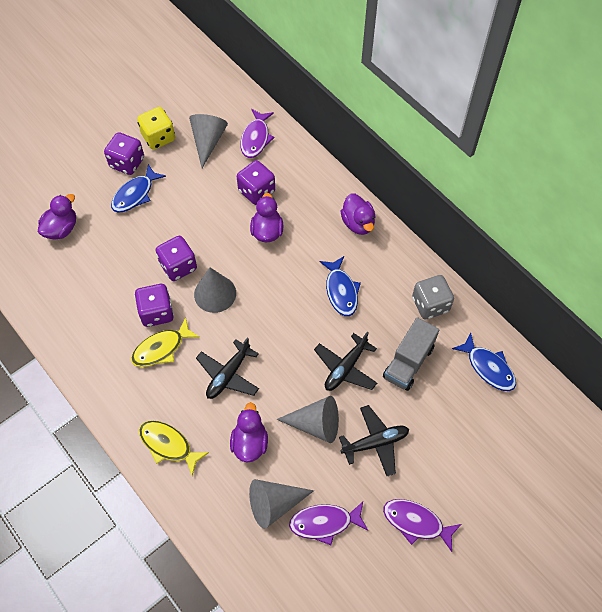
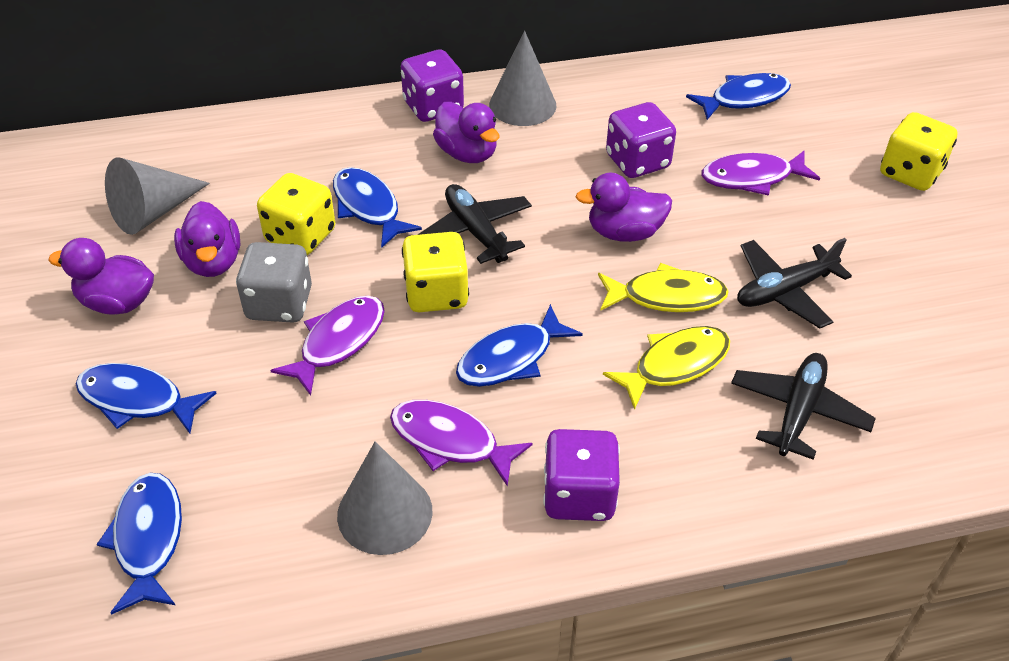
blue fish: 3 -> 5
grey cone: 4 -> 3
grey truck: 1 -> 0
purple dice: 4 -> 3
yellow dice: 1 -> 3

